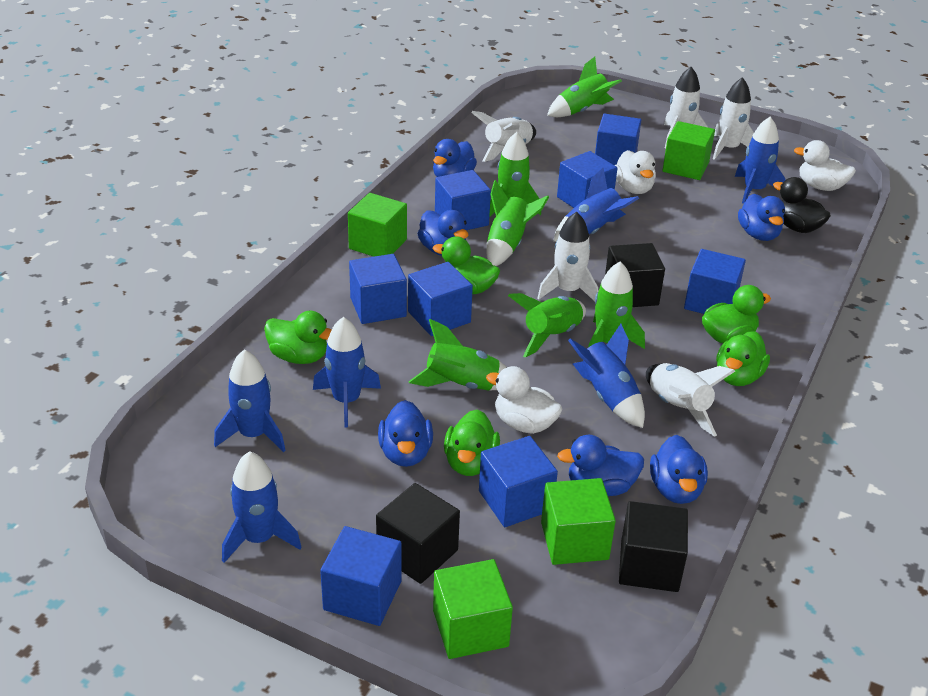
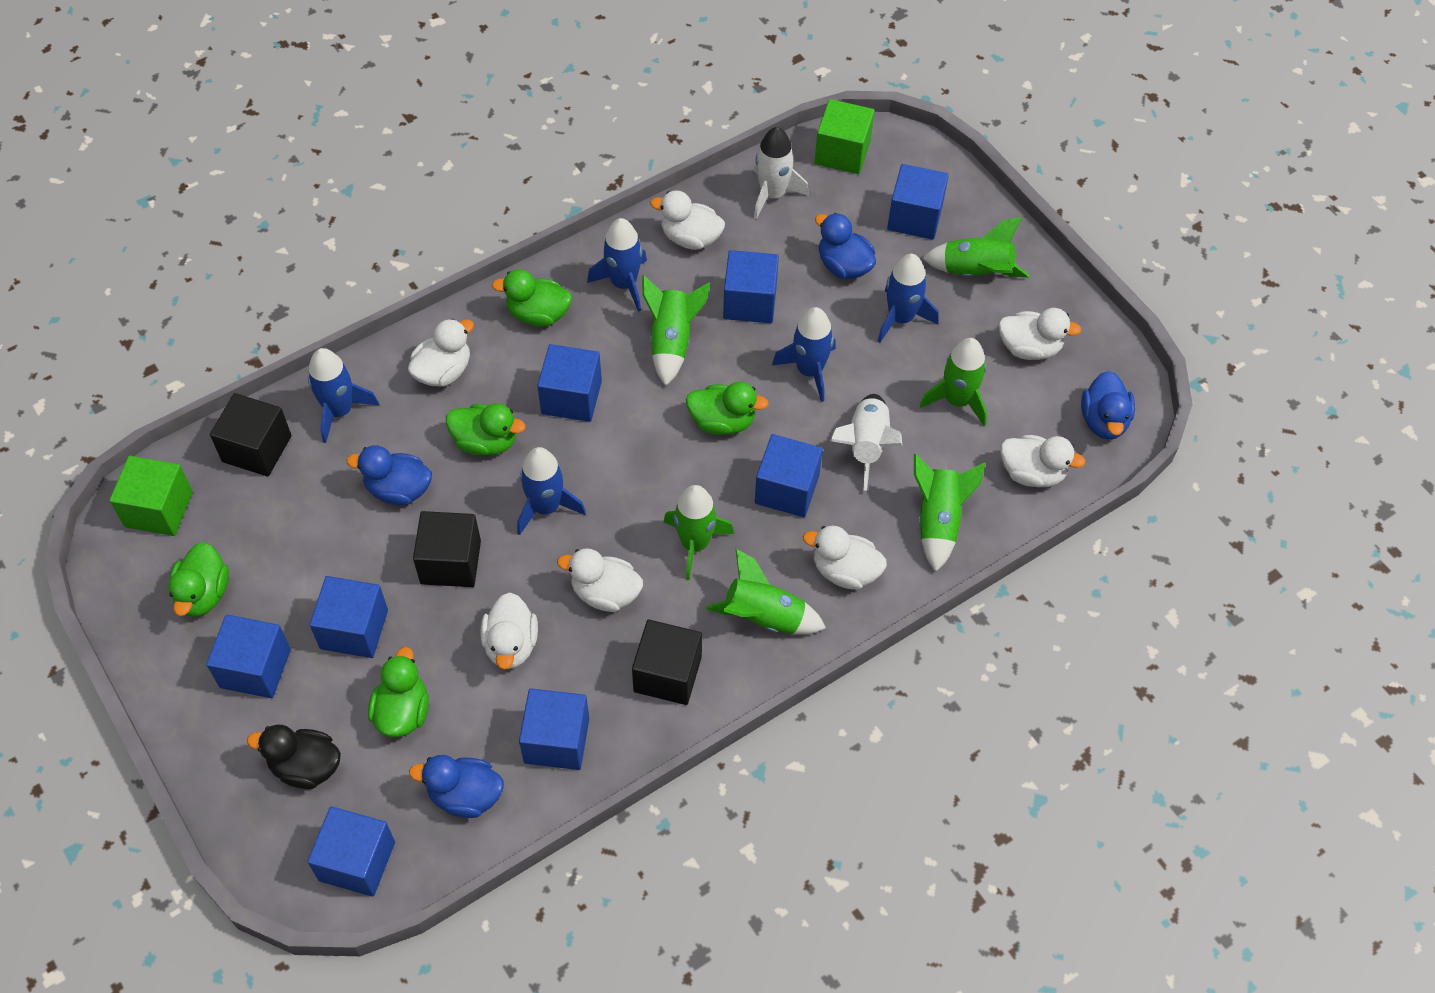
blue duck: 6 -> 4
blue rocket: 6 -> 5
green cube: 4 -> 2
white duck: 3 -> 7
white rocket: 5 -> 2

